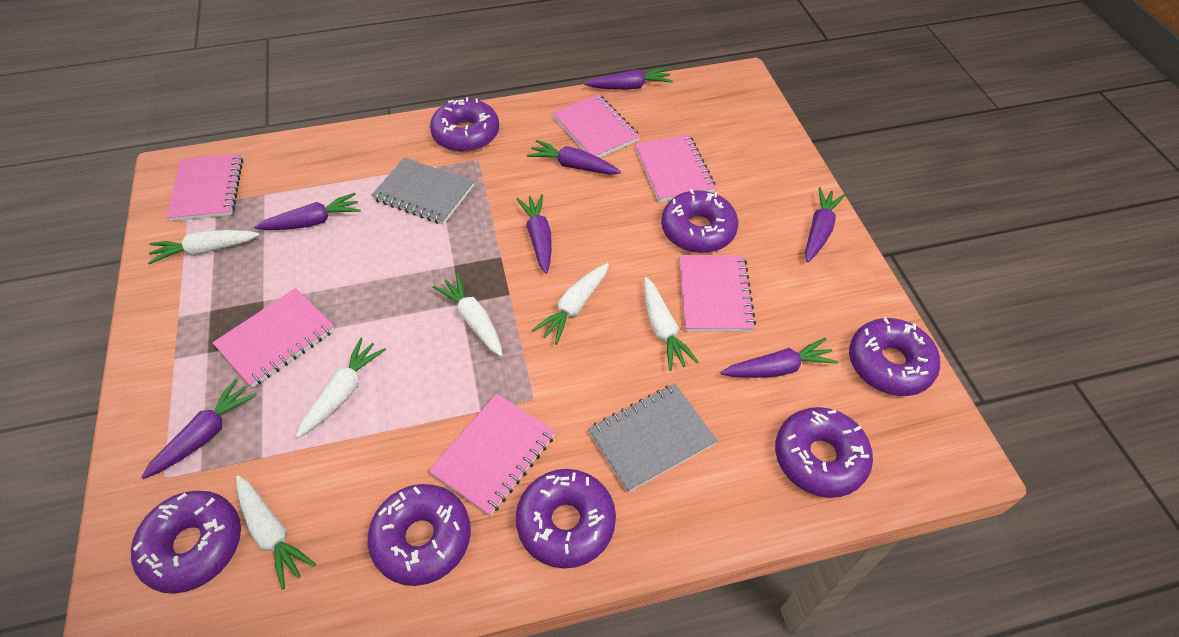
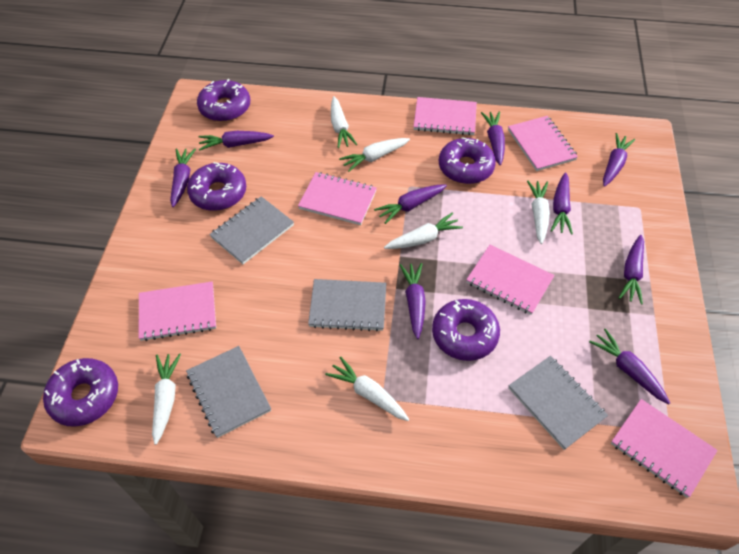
grey notebook: 2 -> 4
purple carrot: 7 -> 9
purple donut: 7 -> 5

